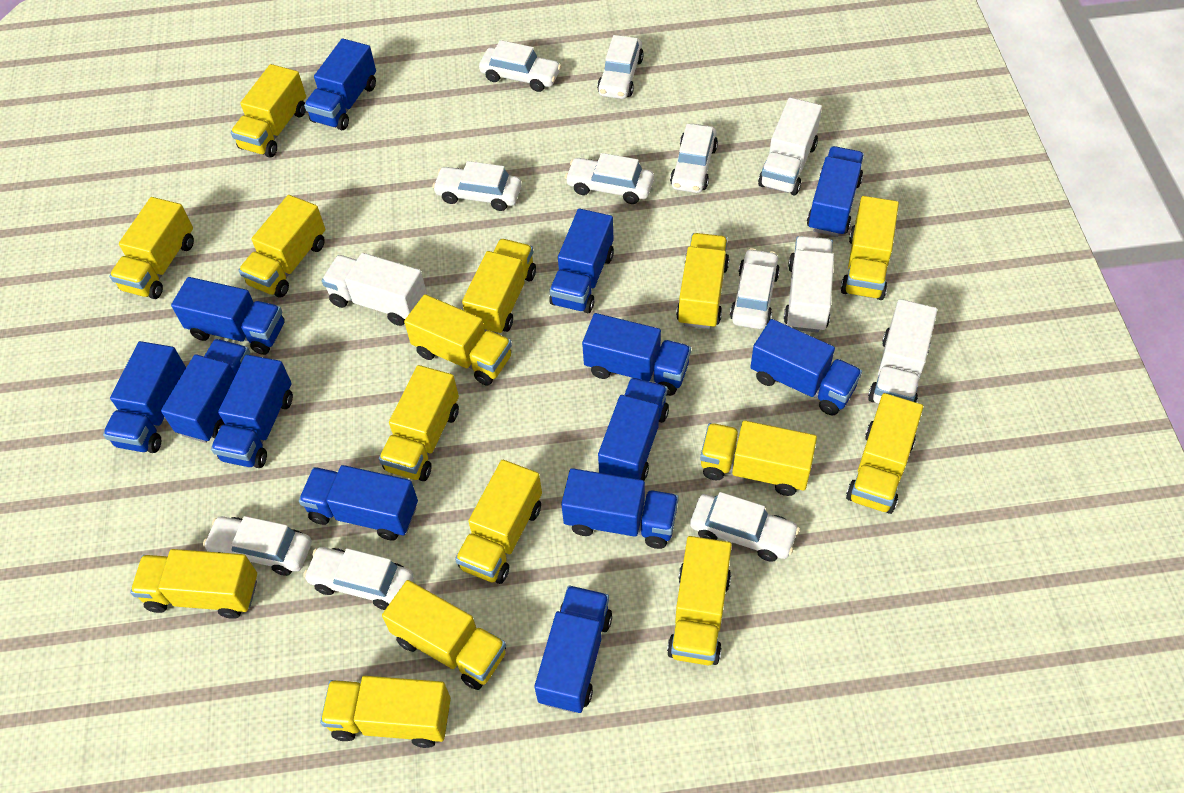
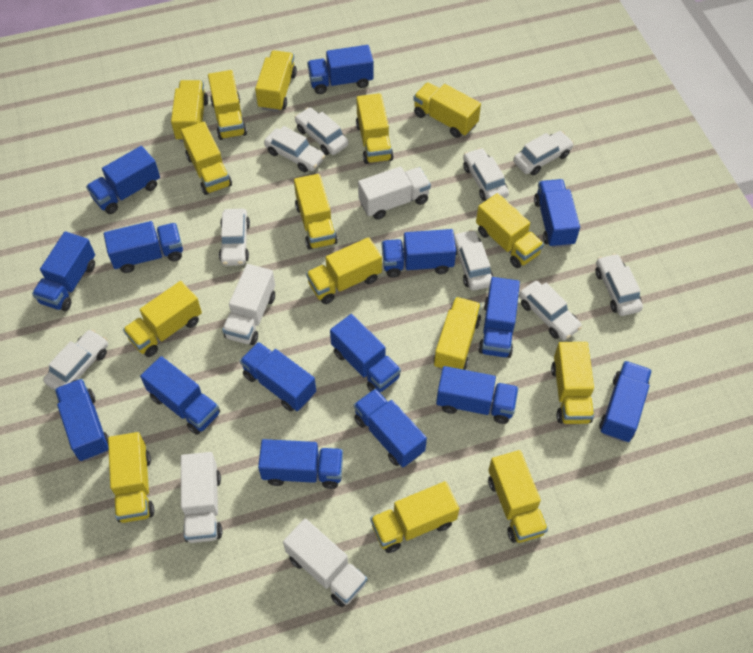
blue truck: 13 -> 15

